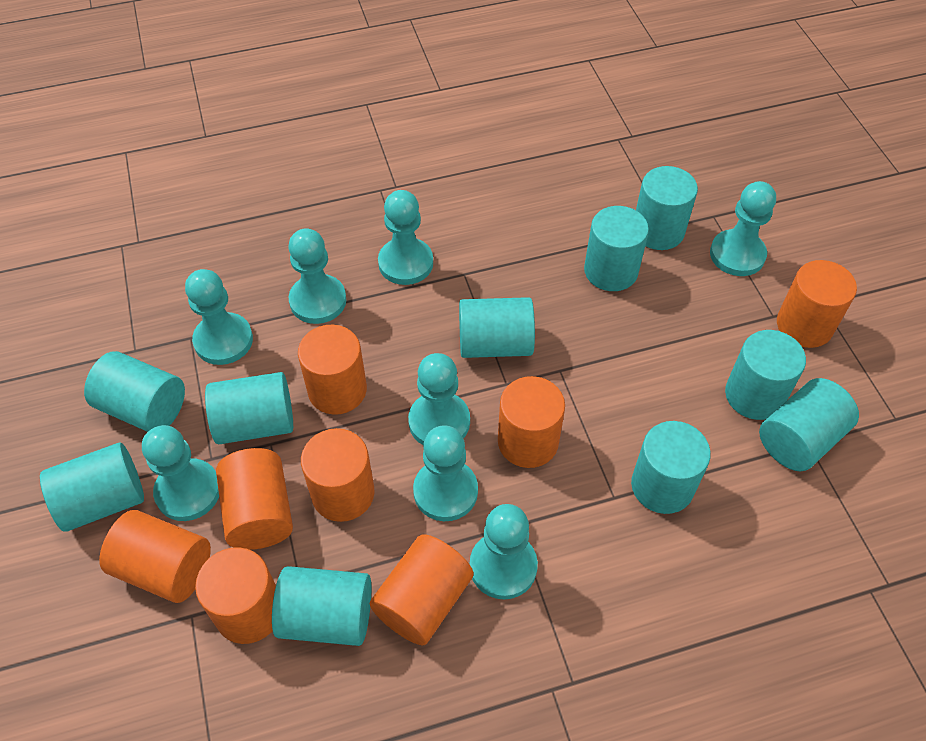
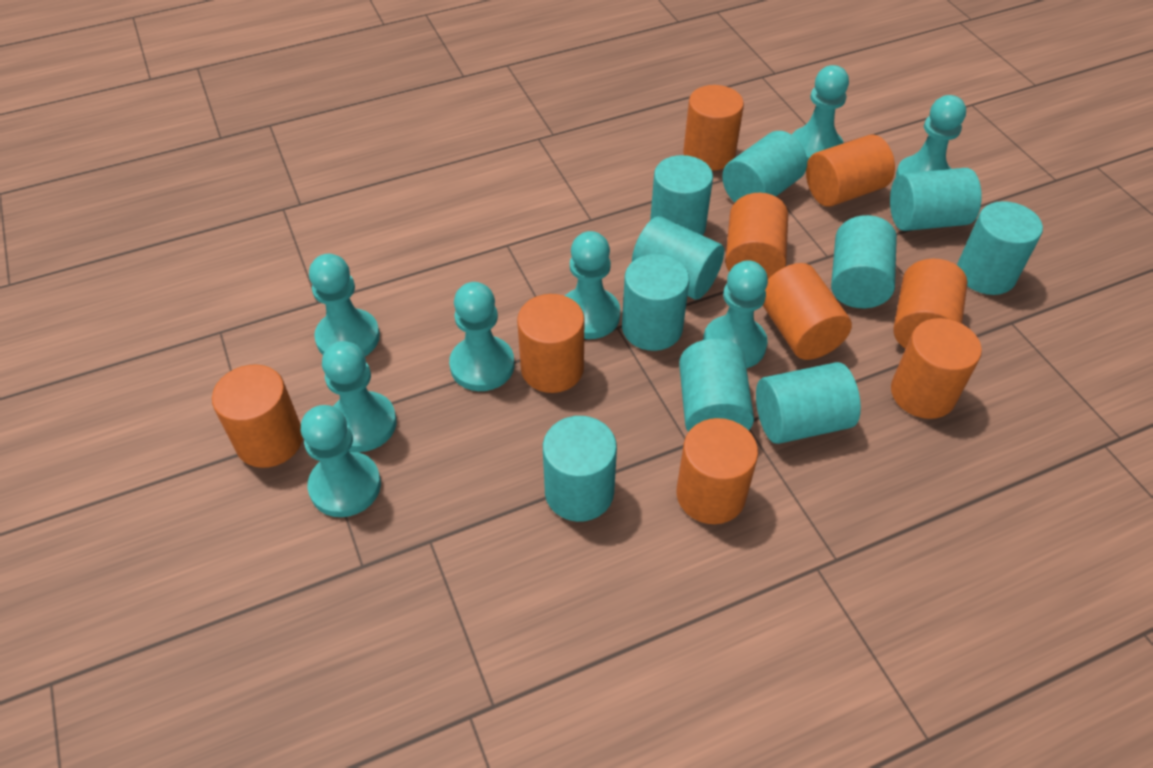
orange cylinder: 8 -> 9

